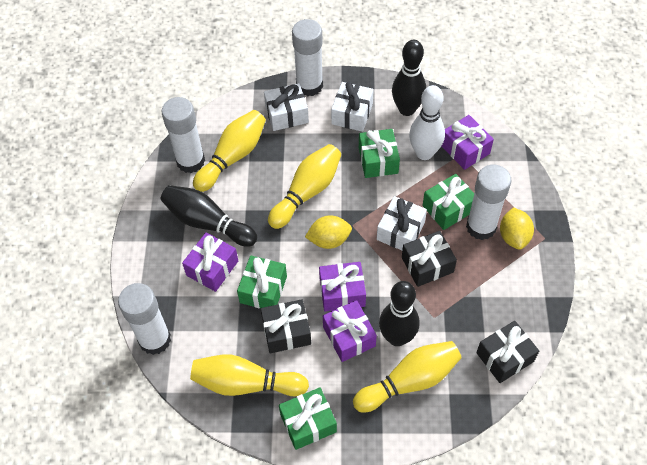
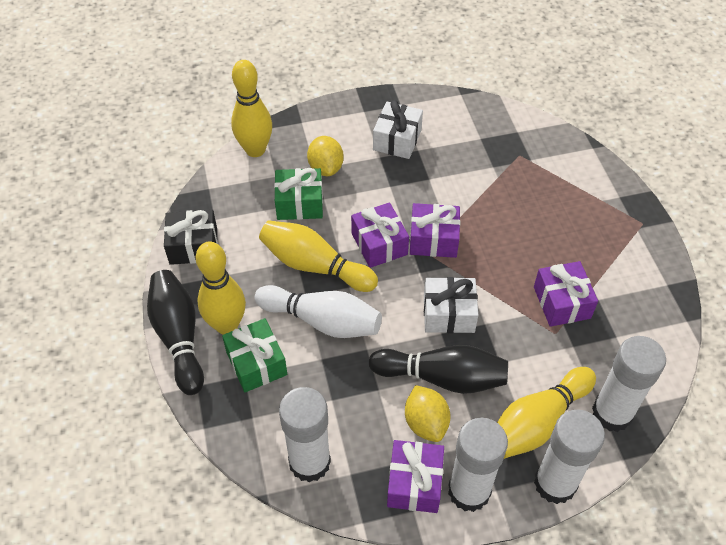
black bowling pin: 3 -> 2
black gift: 3 -> 1
green gift: 4 -> 2
white gift: 3 -> 2

